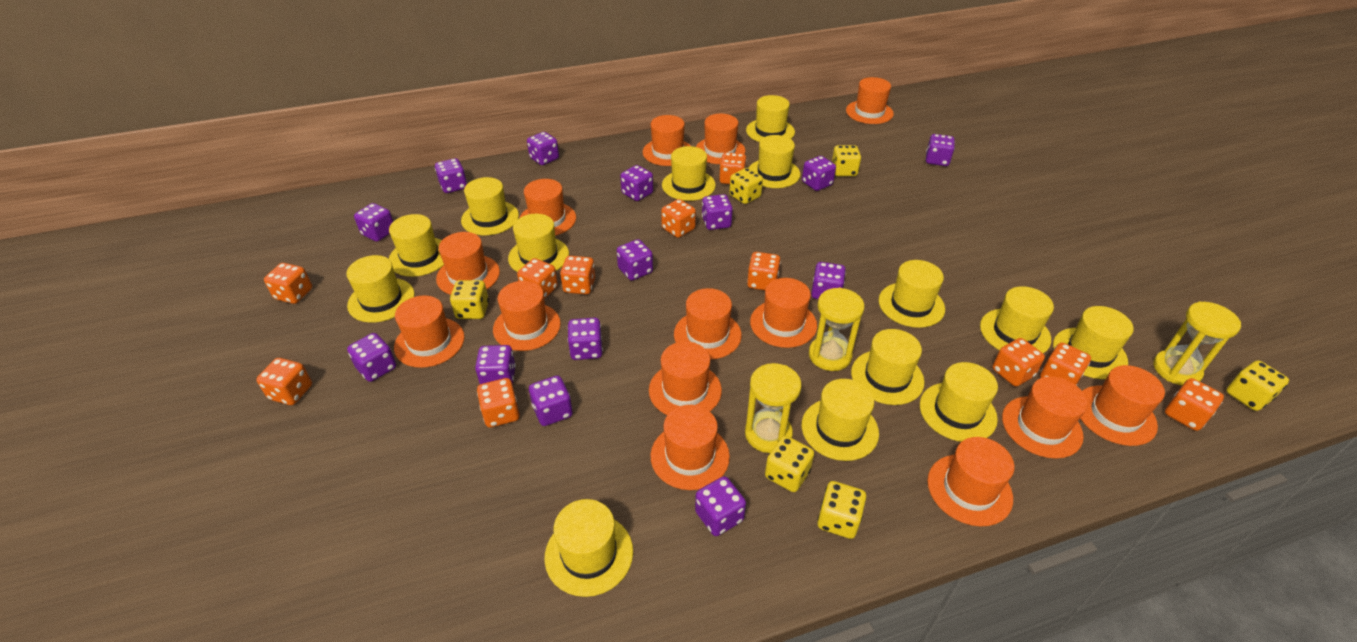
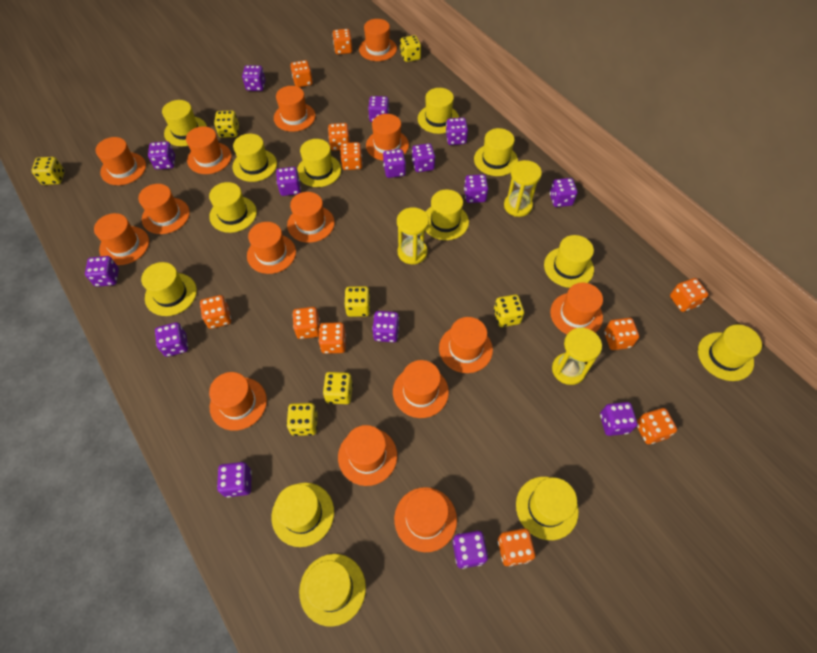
orange hat: 14 -> 15
purple dice: 14 -> 15
yellow dice: 6 -> 7
yellow hat: 14 -> 13

